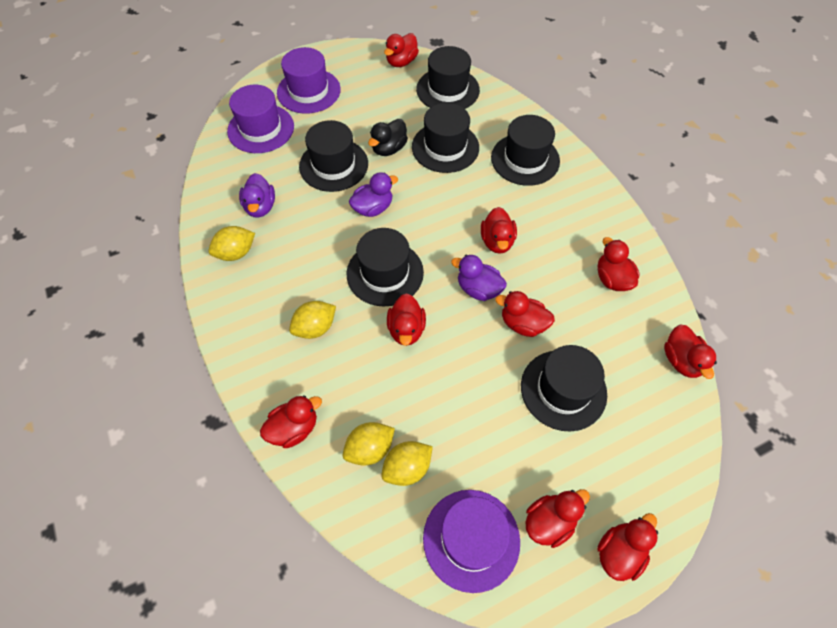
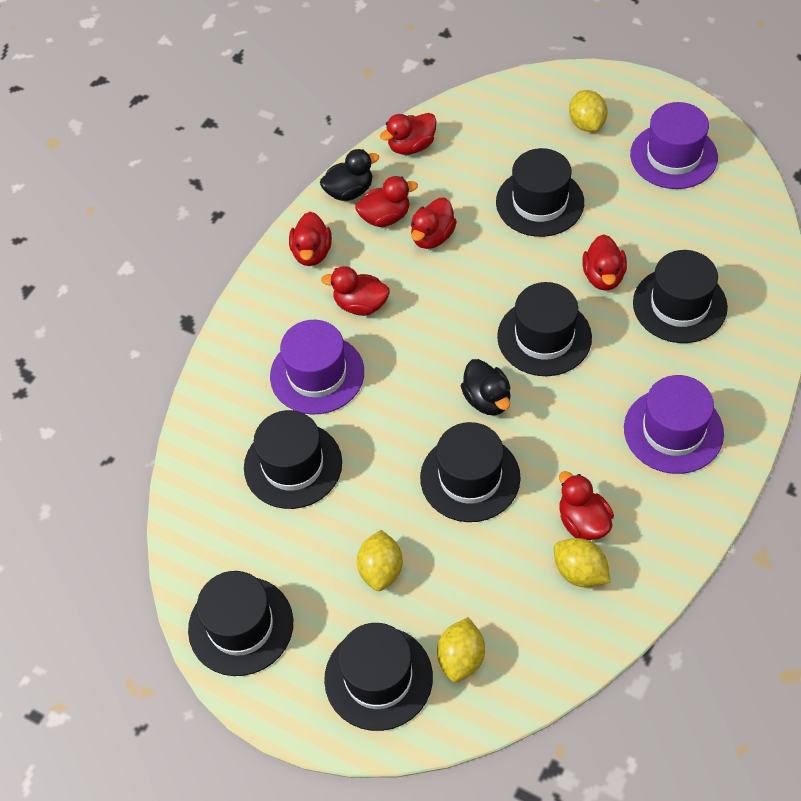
black duck: 1 -> 2
black hat: 6 -> 7
purple duck: 3 -> 0
red duck: 9 -> 7

